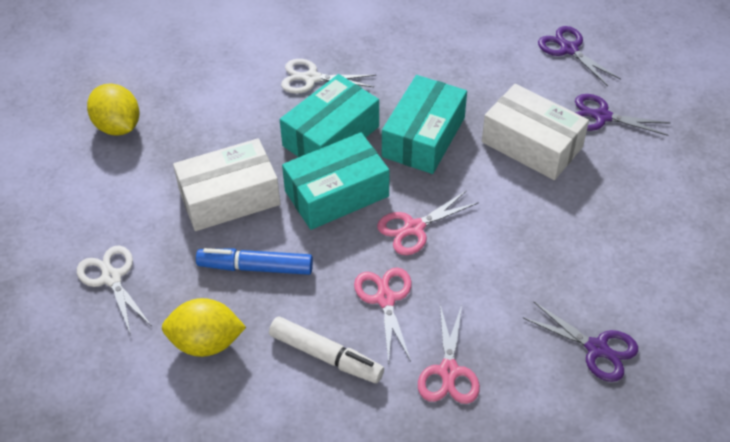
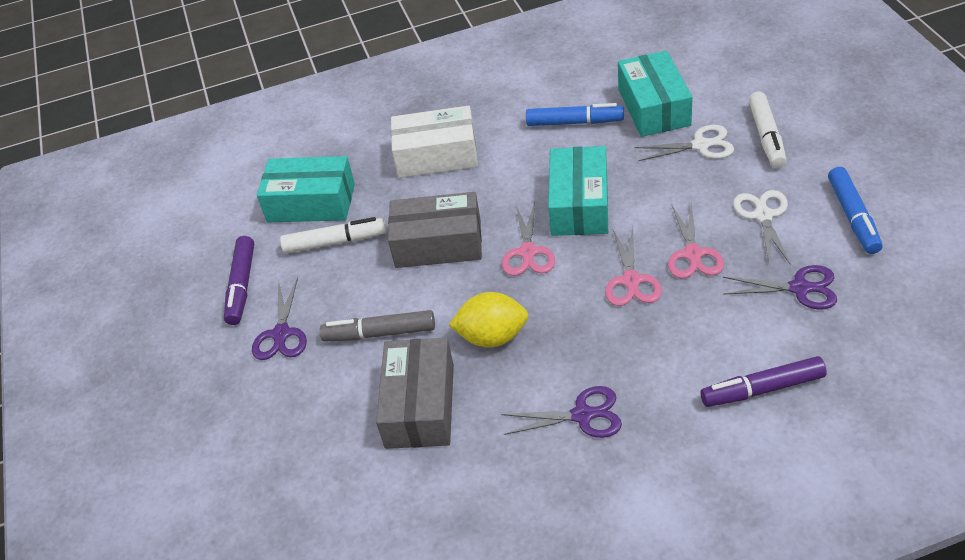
blue marker: 1 -> 2
grey box: 0 -> 2
grey marker: 0 -> 1
purple marker: 0 -> 2
white box: 2 -> 1
white marker: 1 -> 2
yellow lemon: 2 -> 1

